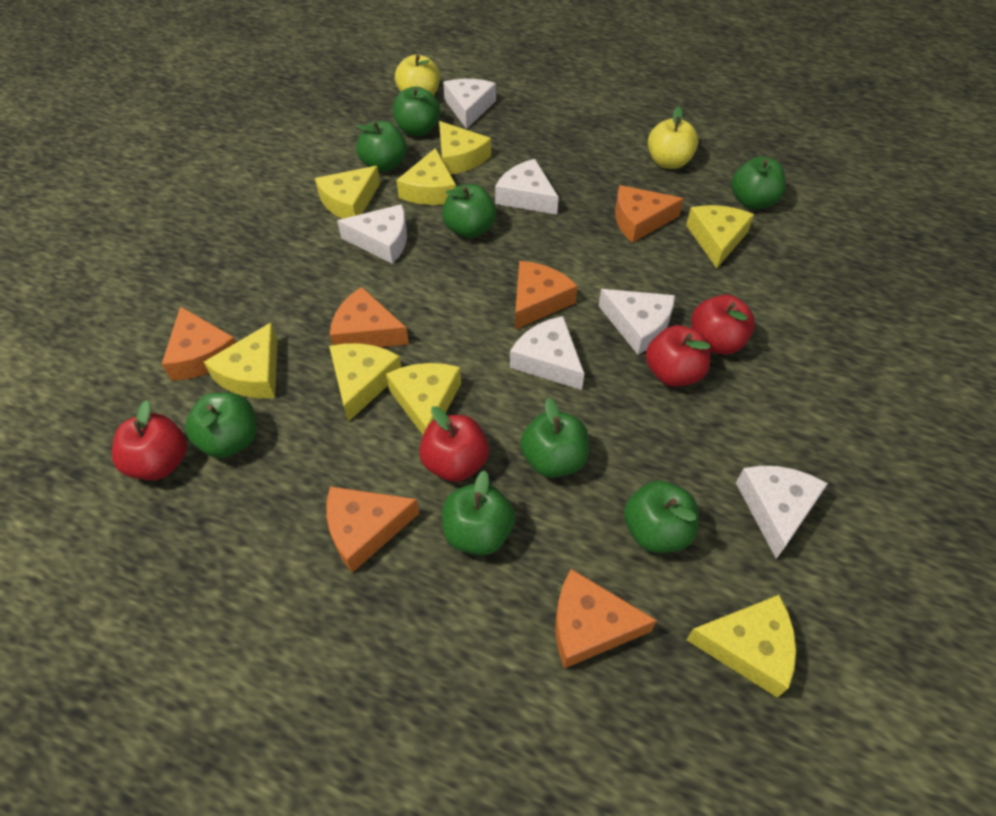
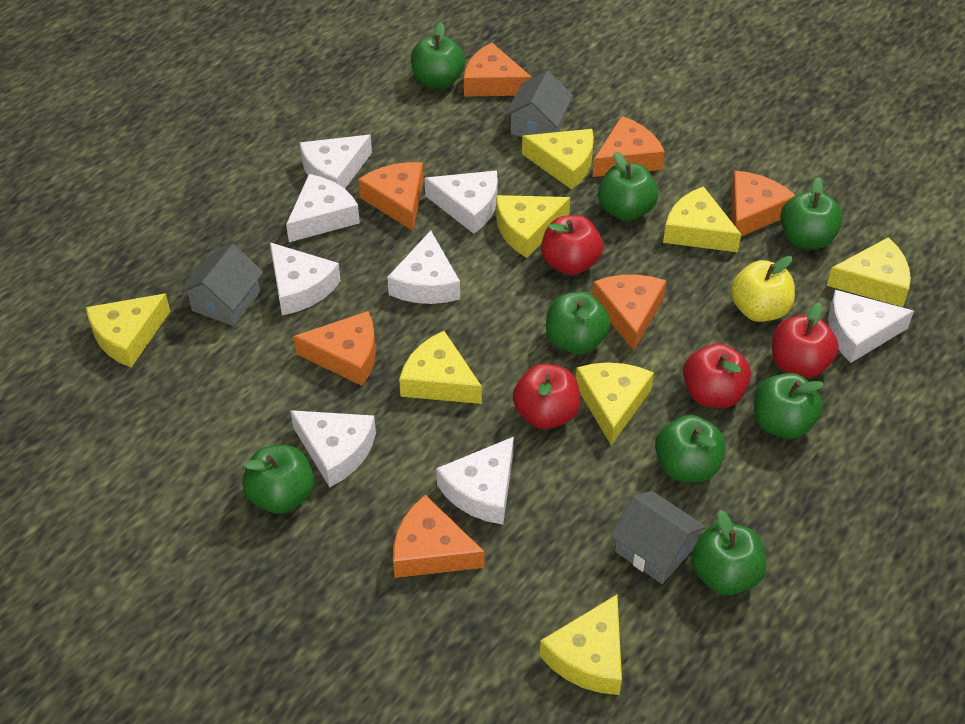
grey house: 0 -> 3
orange cheese: 6 -> 7
white cheese: 6 -> 8
yellow apple: 2 -> 1

